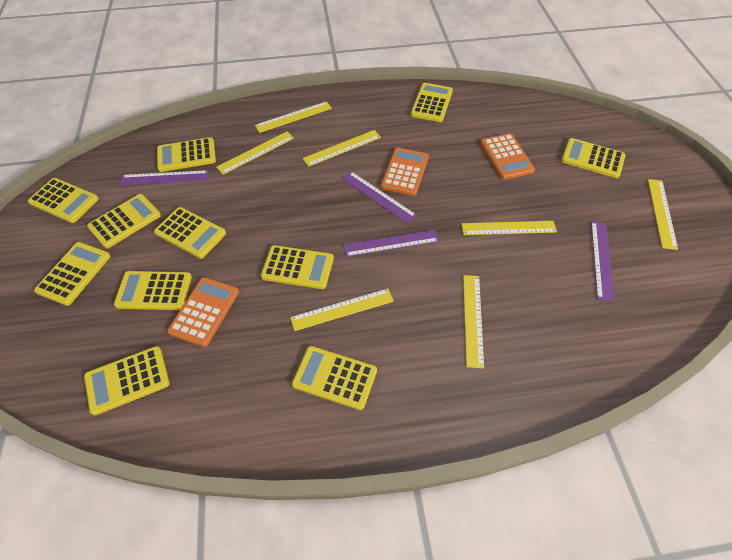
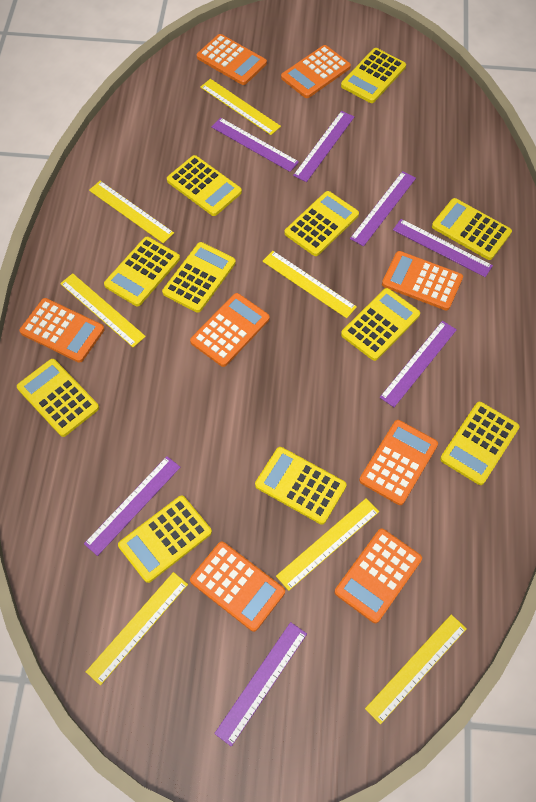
orange calculator: 3 -> 8
purple ruler: 4 -> 7

